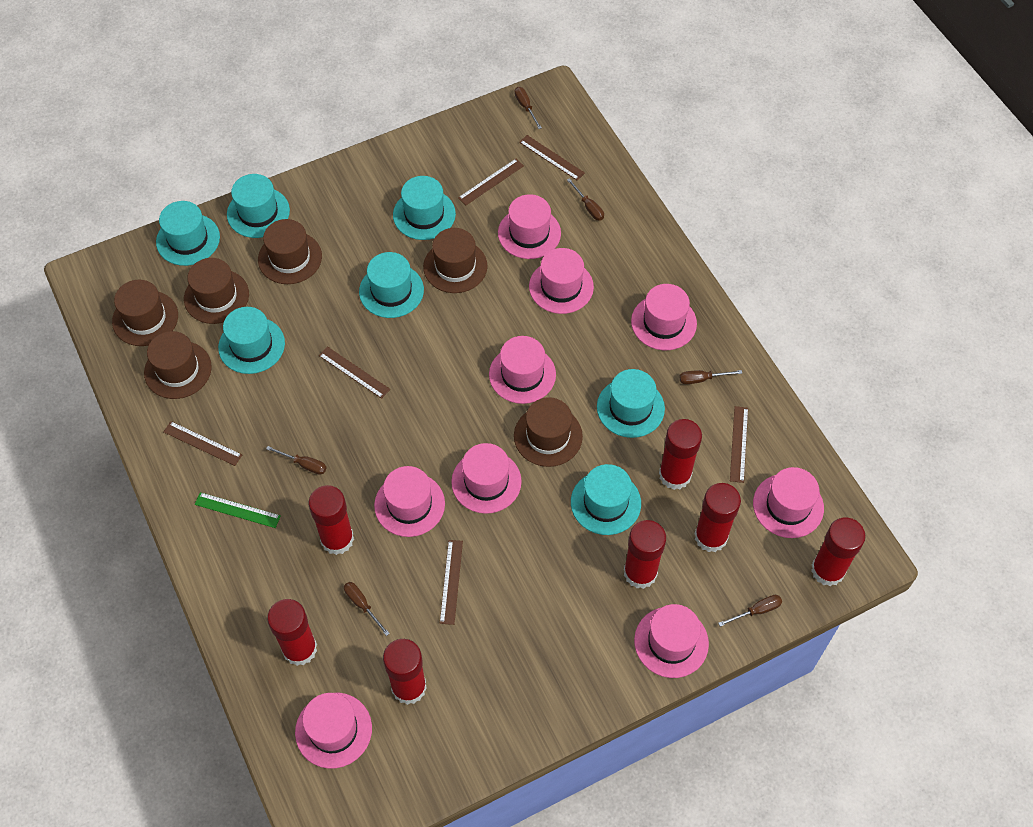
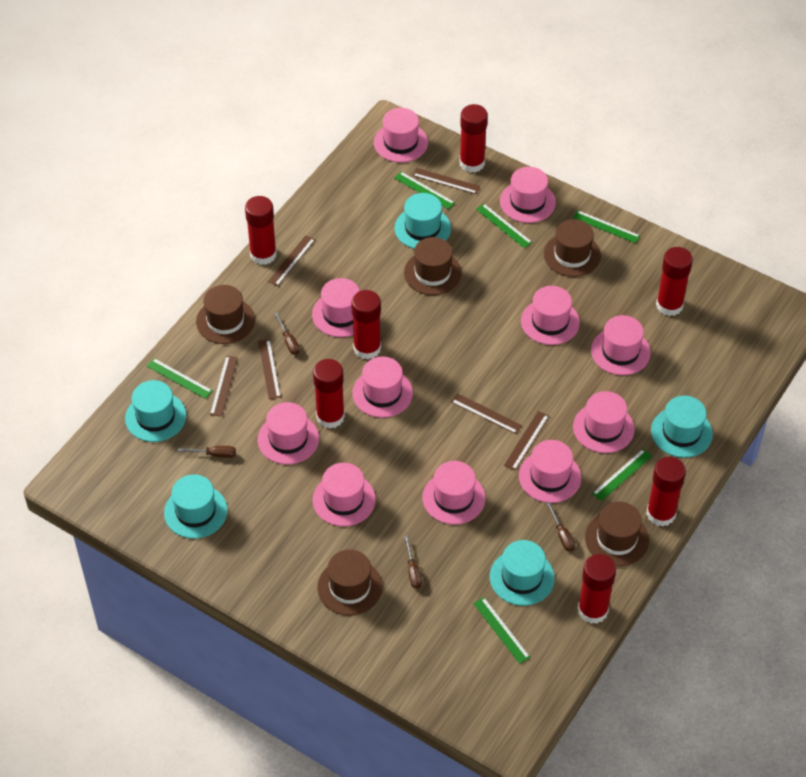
brown hat: 6 -> 5
brown screwdriver: 6 -> 4
green ruler: 1 -> 6
pink hat: 9 -> 11
turquoise hat: 7 -> 5

